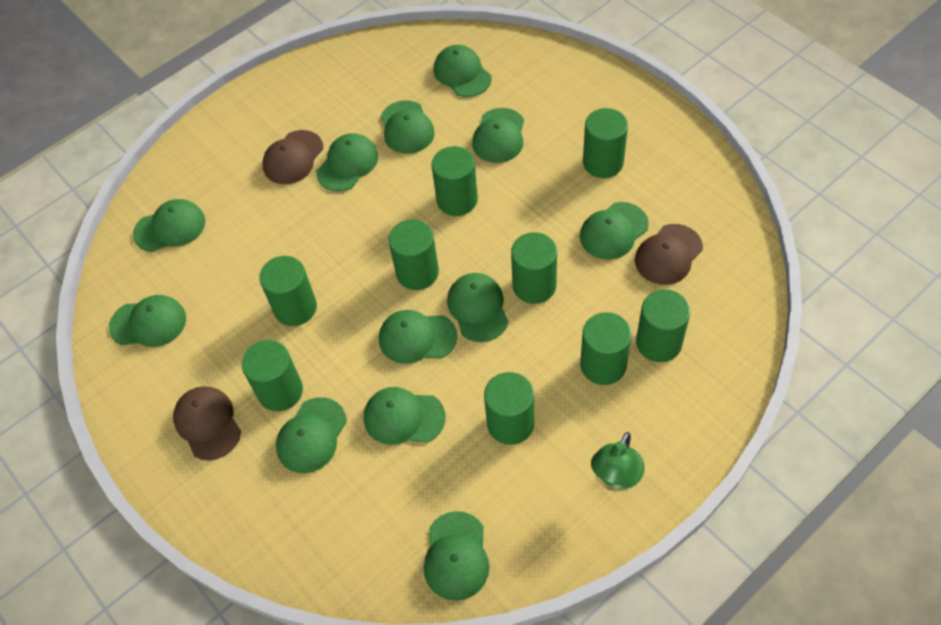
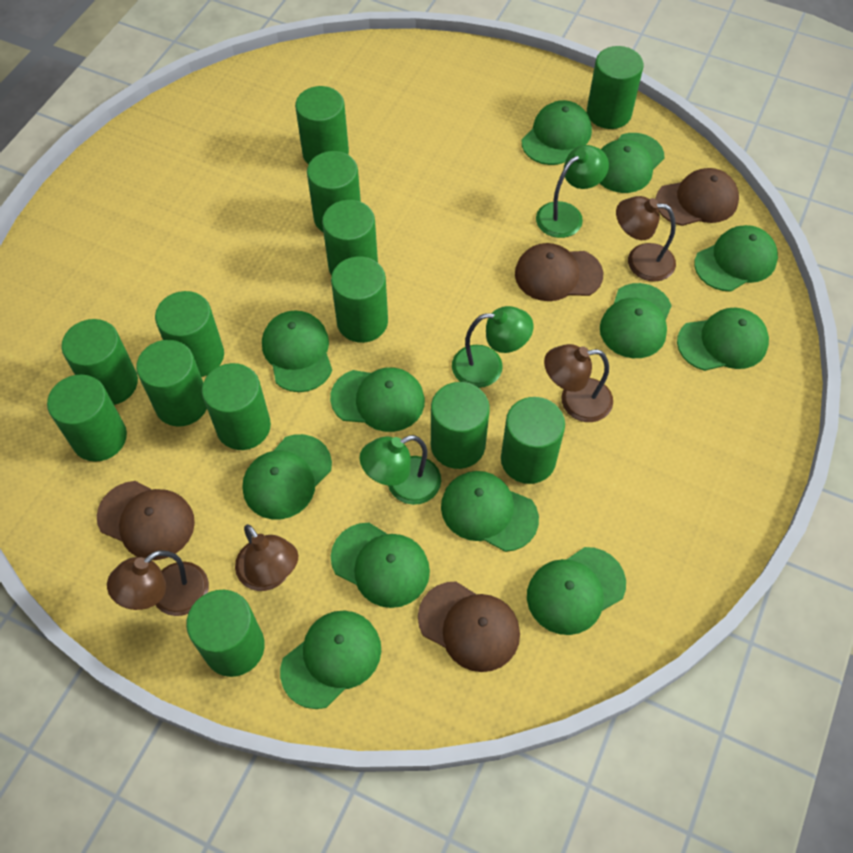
brown cap: 3 -> 4
brown lamp: 0 -> 4
green cylinder: 9 -> 13
green lamp: 1 -> 3

